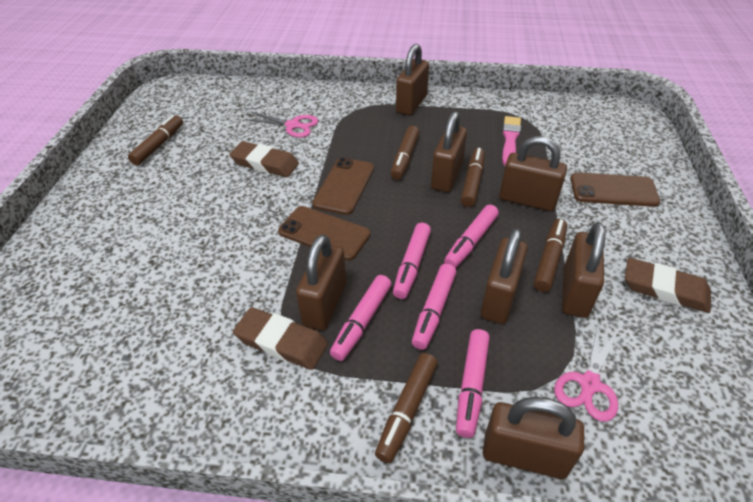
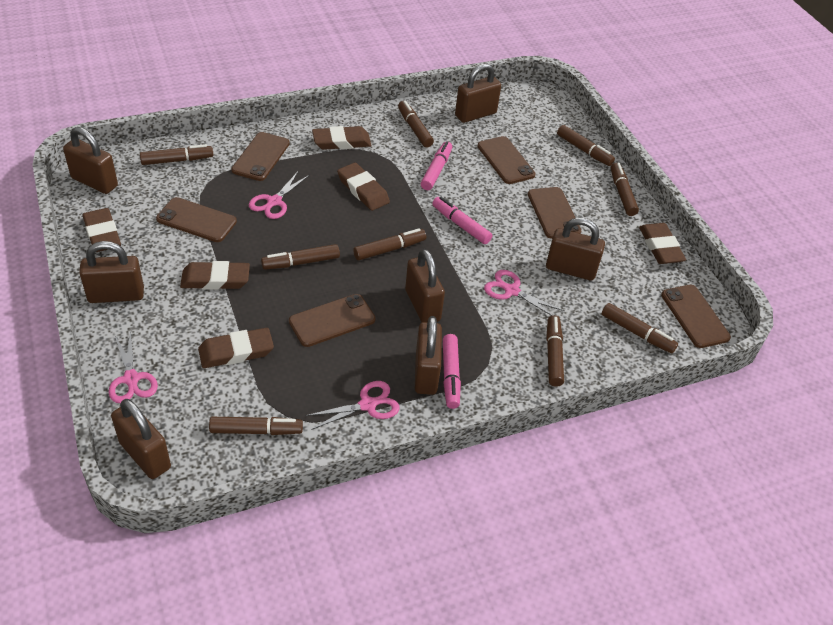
brown eraser: 3 -> 6
brown marker: 5 -> 9
brown phone: 3 -> 6
pink brush: 1 -> 0
pink marker: 5 -> 3
pink scissors: 2 -> 4

